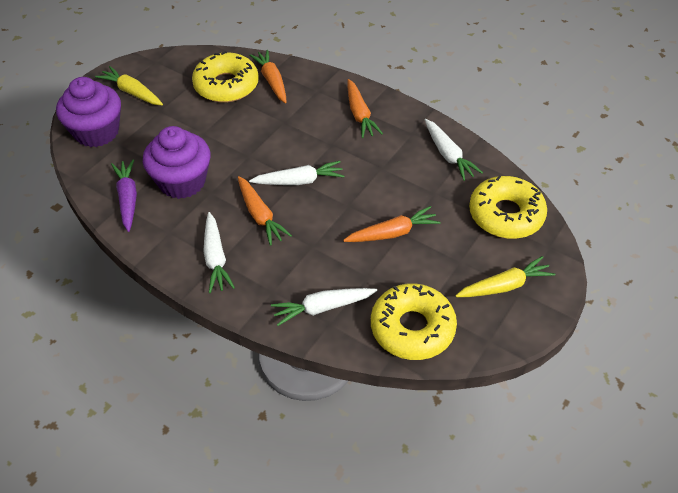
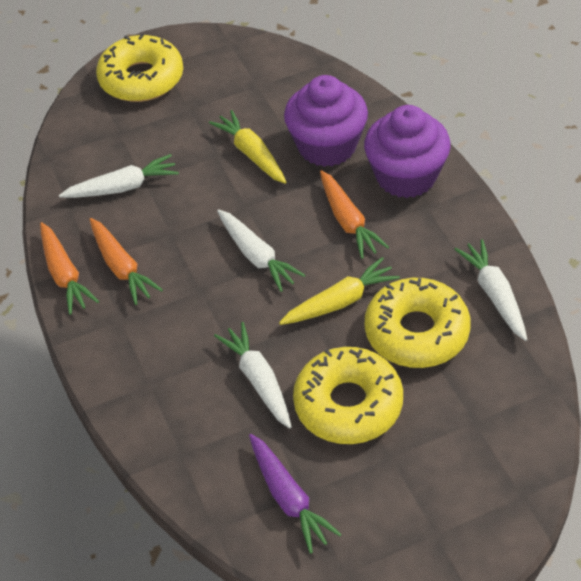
orange carrot: 4 -> 3

